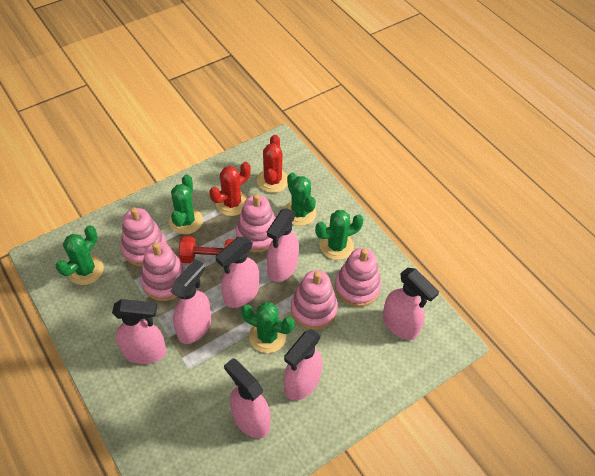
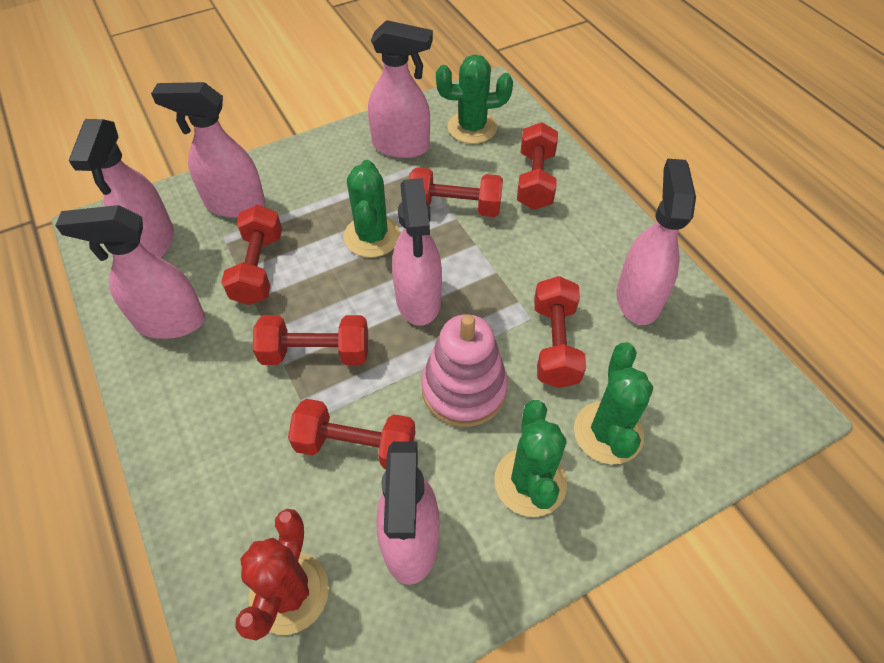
green cactus: 5 -> 4
pink stacking toy: 5 -> 1
red cactus: 2 -> 1
red dumbbell: 1 -> 6

